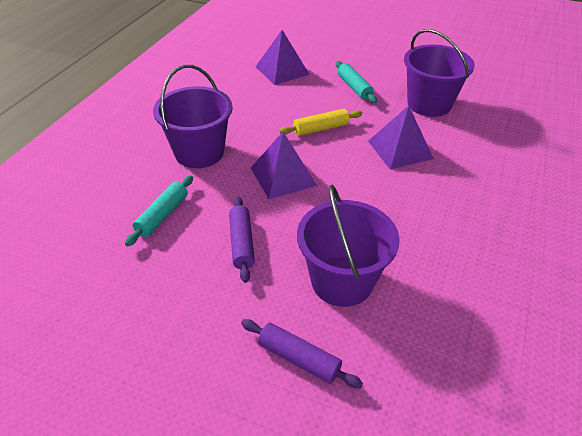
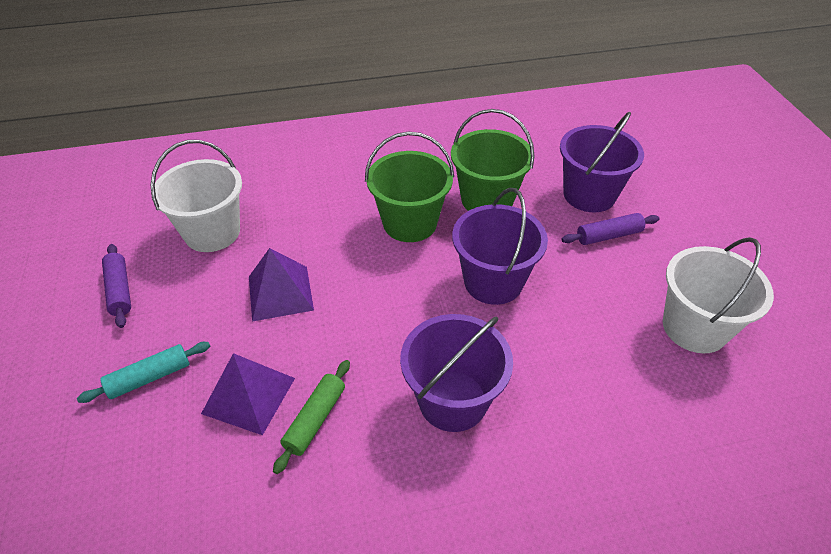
green bucket: 0 -> 2
green rolling pin: 0 -> 1
purple pyramid: 3 -> 2
turquoise rolling pin: 2 -> 1
white bucket: 0 -> 2
yellow rolling pin: 1 -> 0

